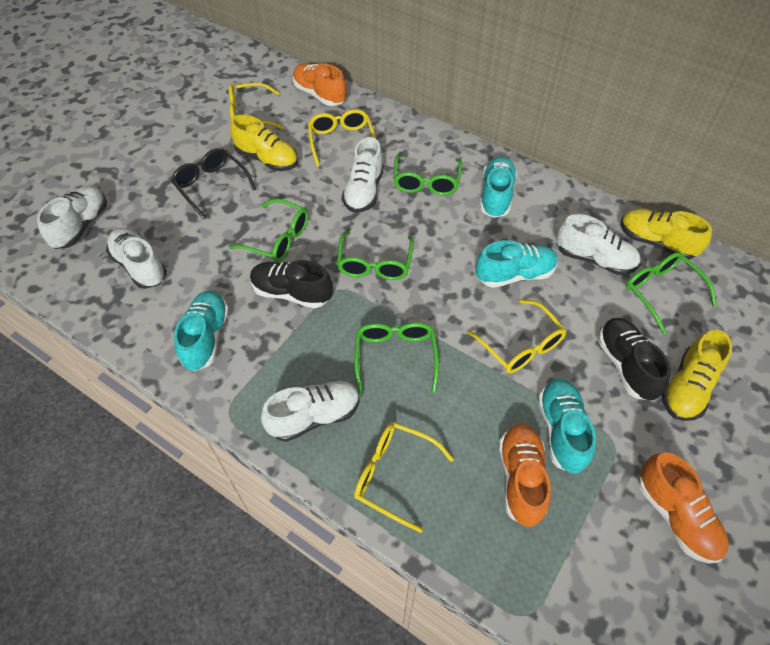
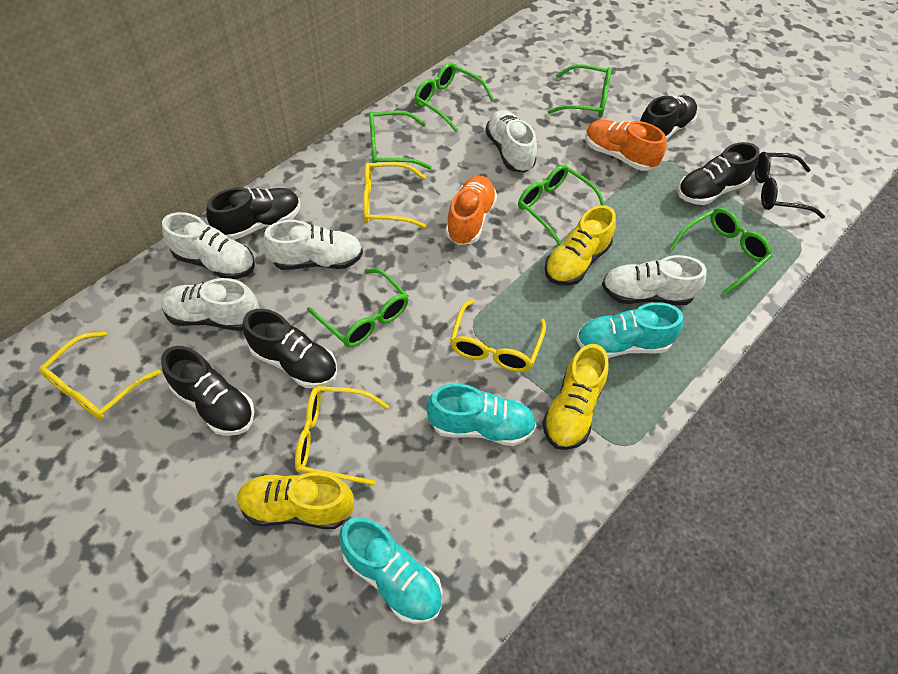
black shoe: 2 -> 5
green glasses: 5 -> 6
orange shoe: 3 -> 2
turquoise shoe: 4 -> 3

